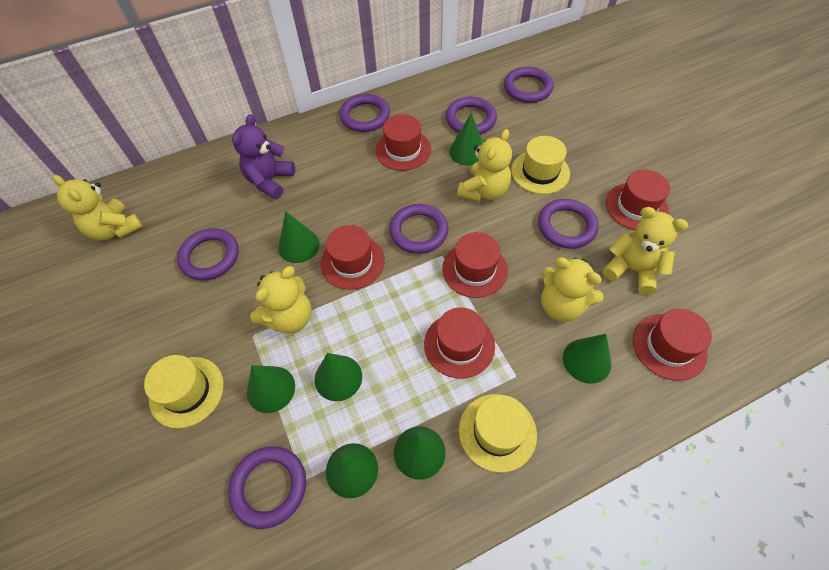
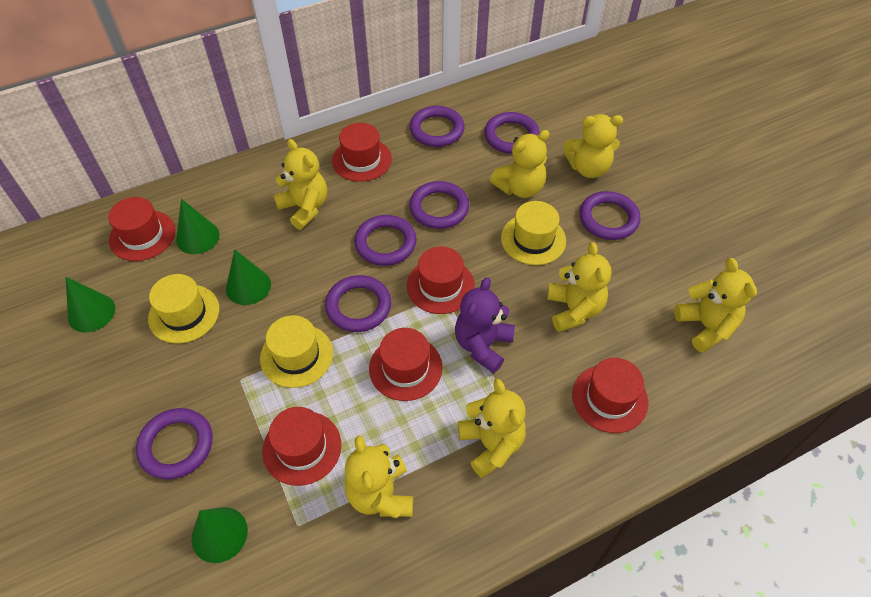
green cone: 7 -> 4
yellow teddy bear: 5 -> 7

